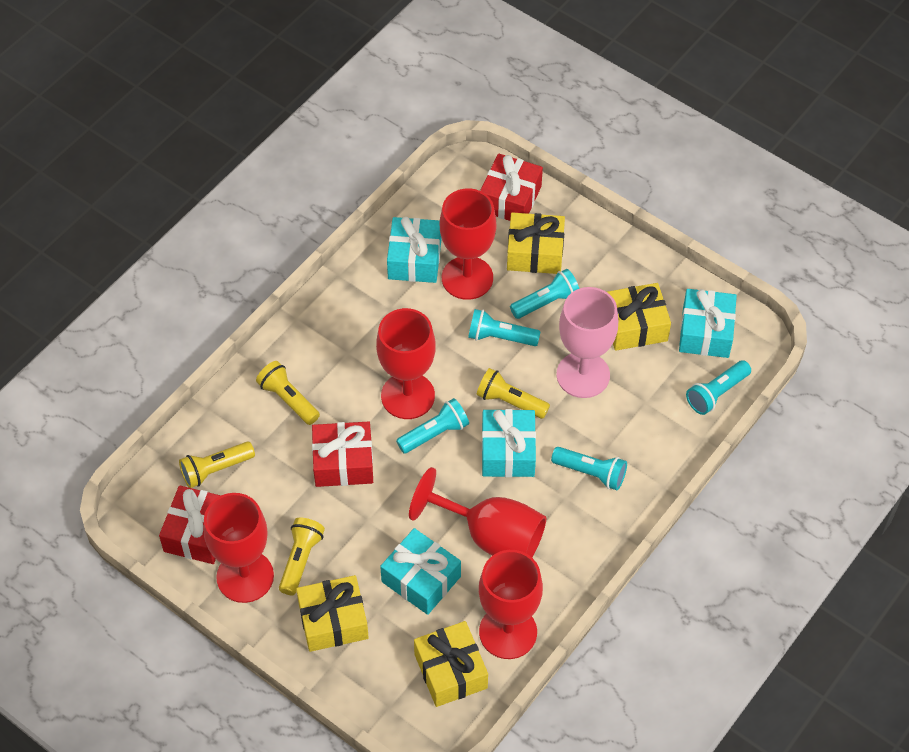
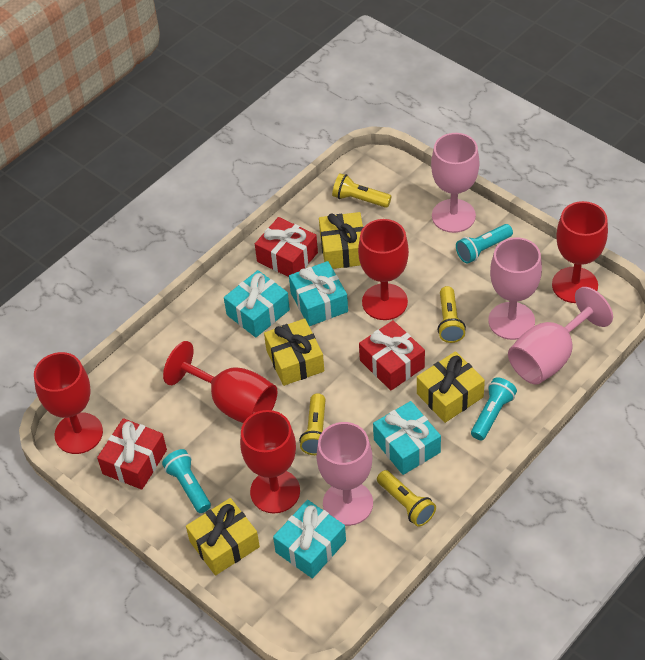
pink goblet: 1 -> 4
turquoise flashlight: 5 -> 3

